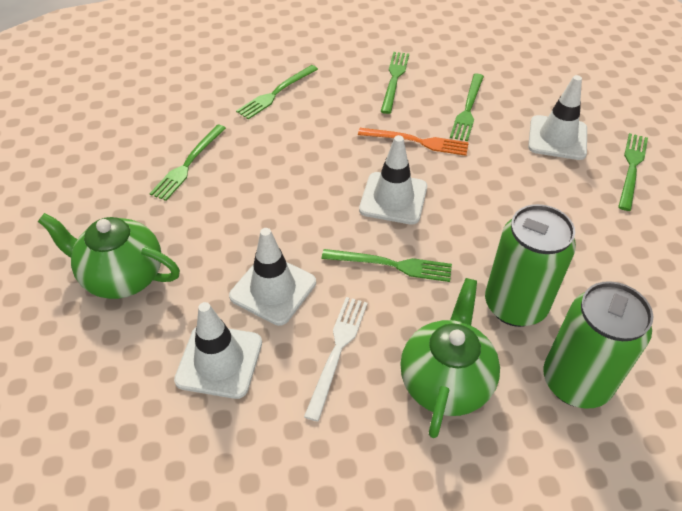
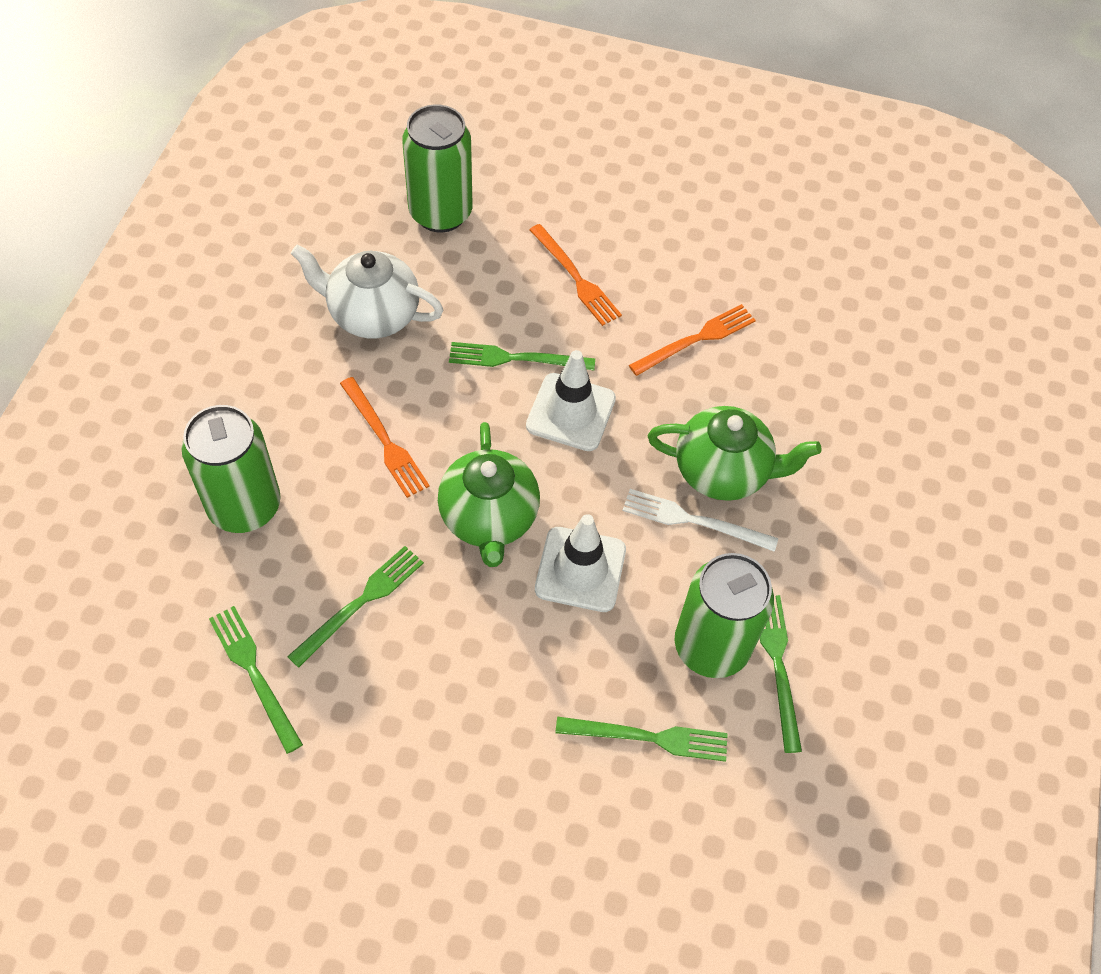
green can: 2 -> 3
green fork: 6 -> 5
orange fork: 1 -> 3
white teapot: 0 -> 1
white traffic cone: 4 -> 2

